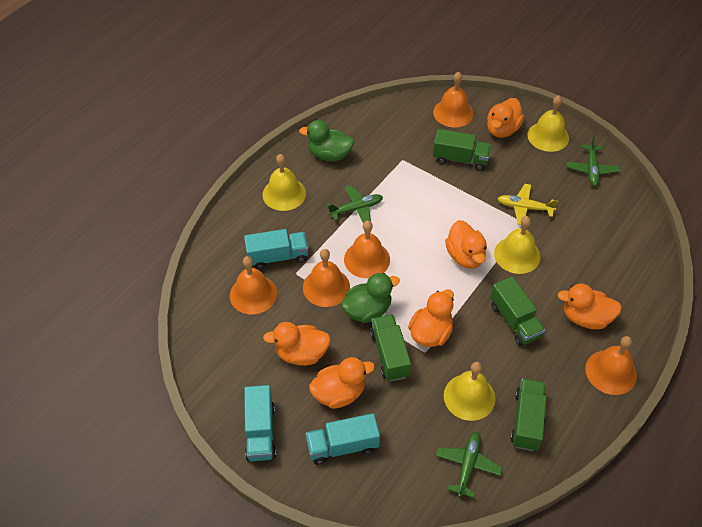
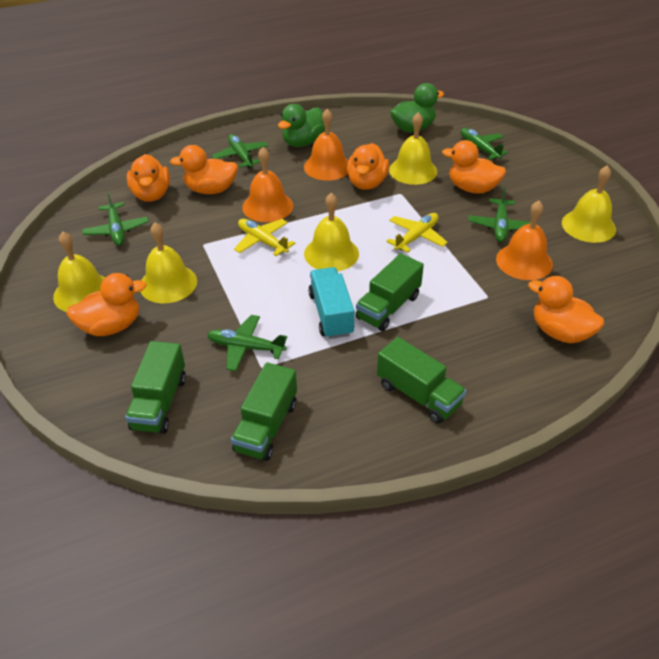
green plane: 3 -> 5
orange bell: 5 -> 3
turquoise truck: 3 -> 1
yellow bell: 4 -> 5
yellow plane: 1 -> 2

